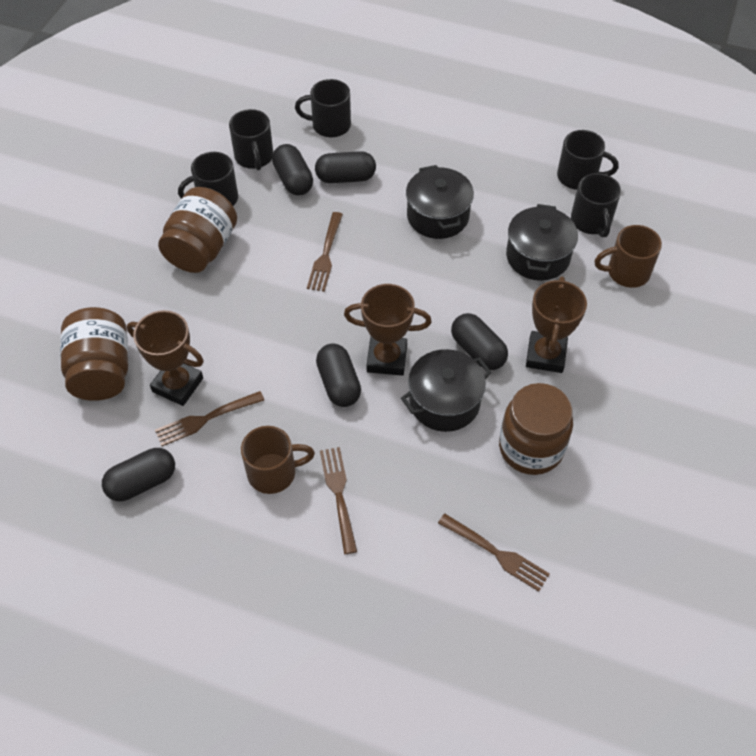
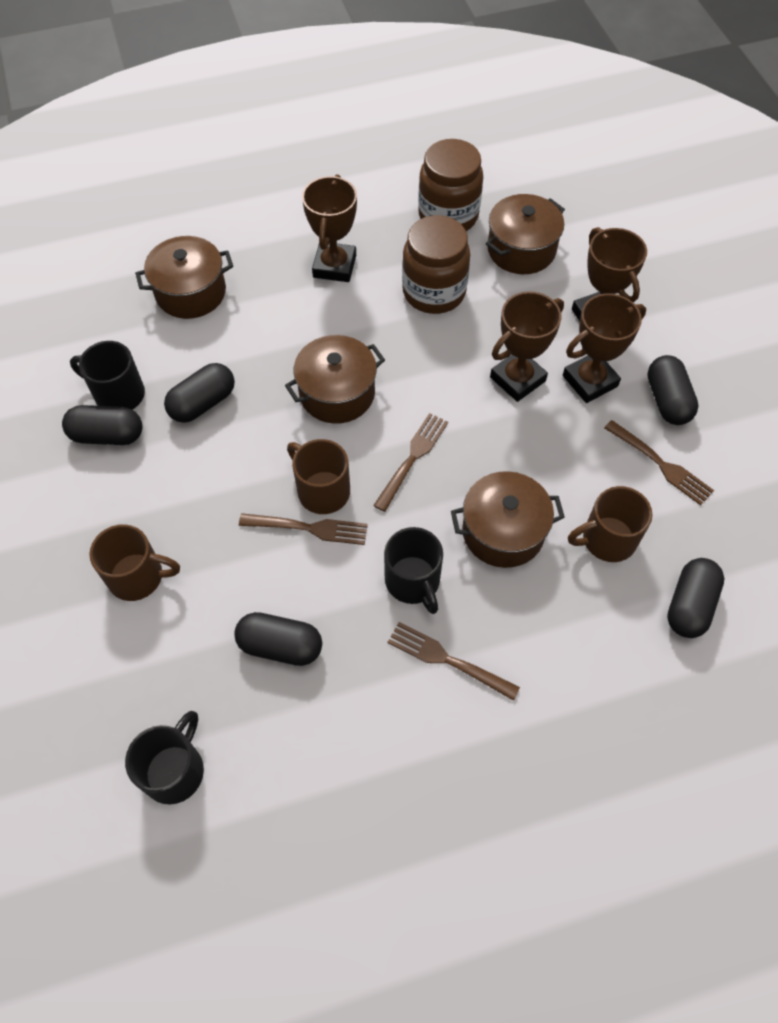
black mug: 5 -> 3
black pot: 3 -> 0
brown jar: 3 -> 2
brown mug: 2 -> 3
brown pot: 0 -> 4
brown trophy: 3 -> 4

